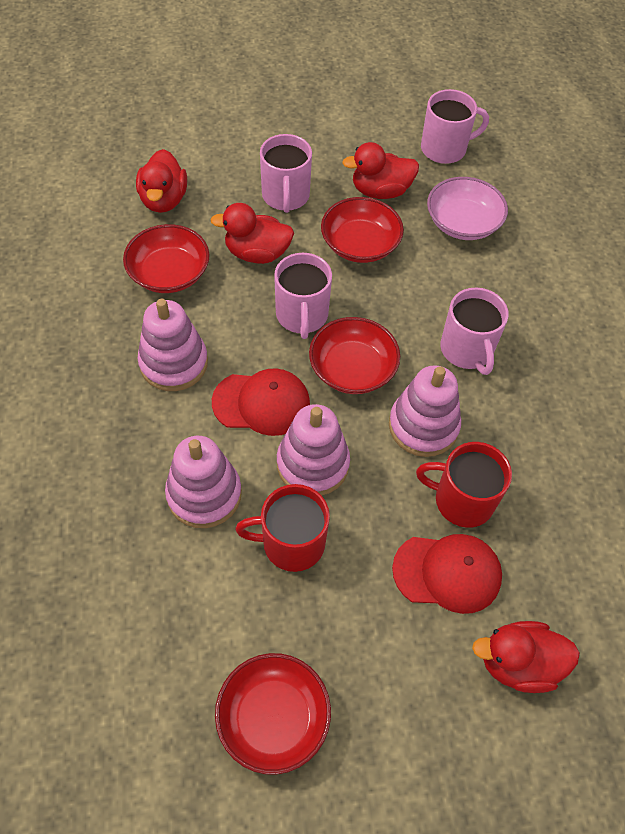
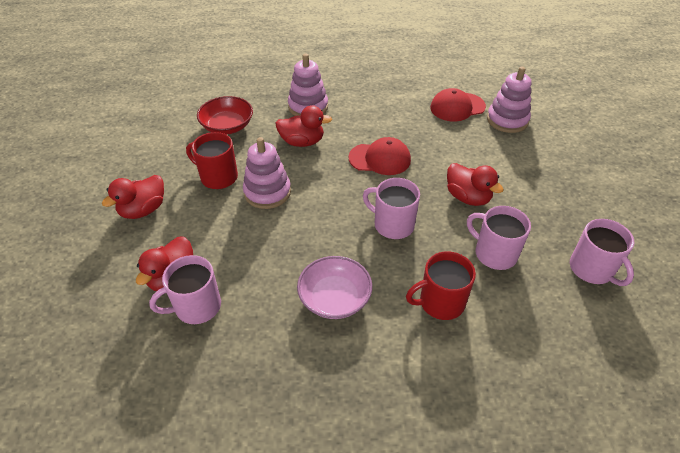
pink stacking toy: 4 -> 3
red bowl: 4 -> 1

